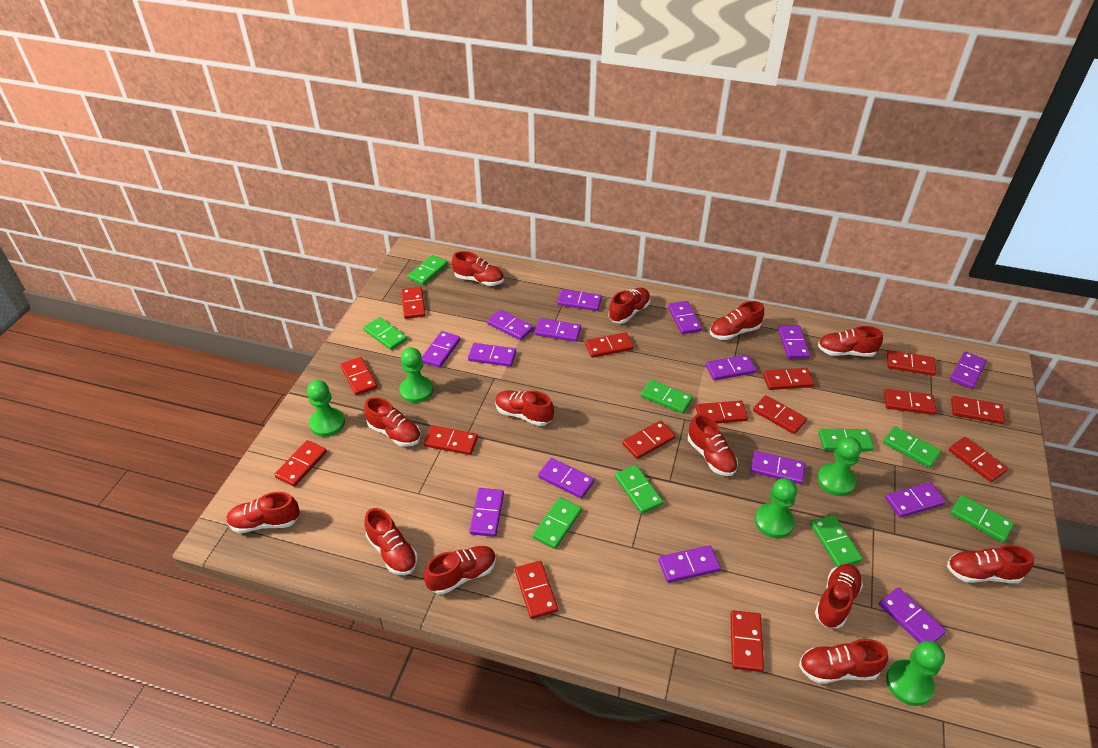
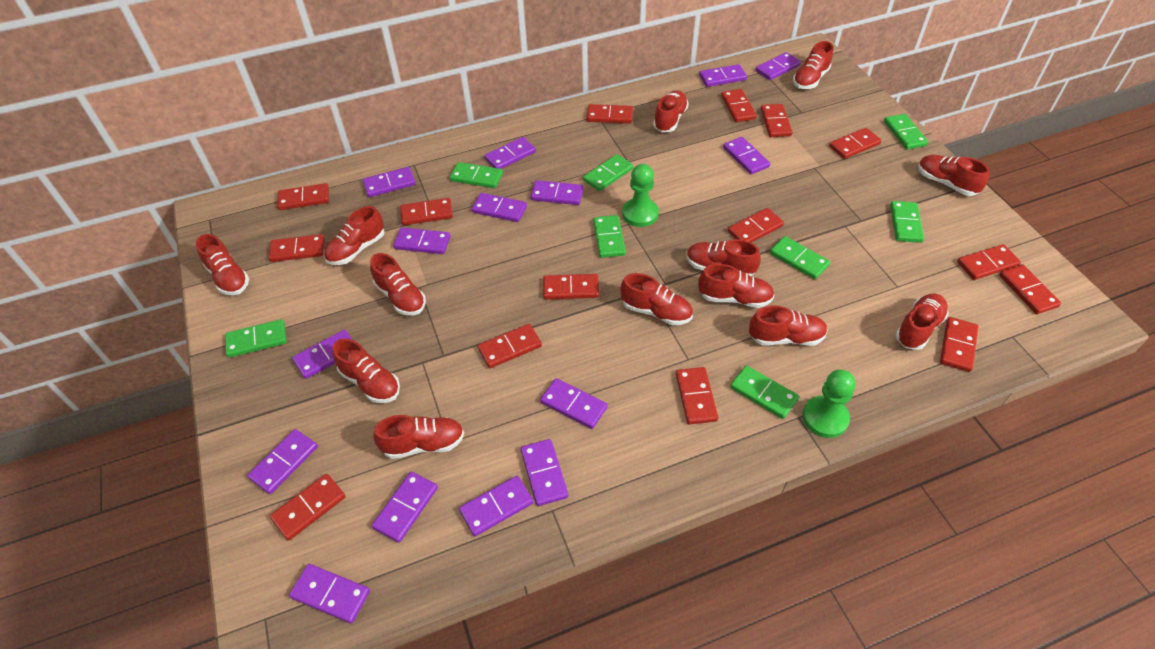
green domino: 9 -> 8
green pawn: 5 -> 2

